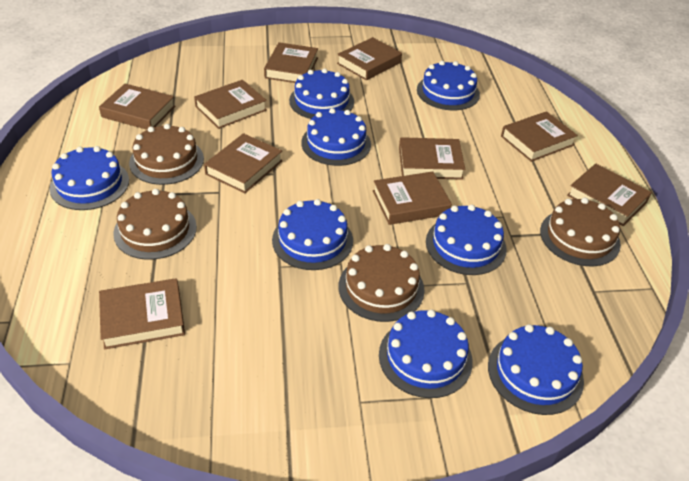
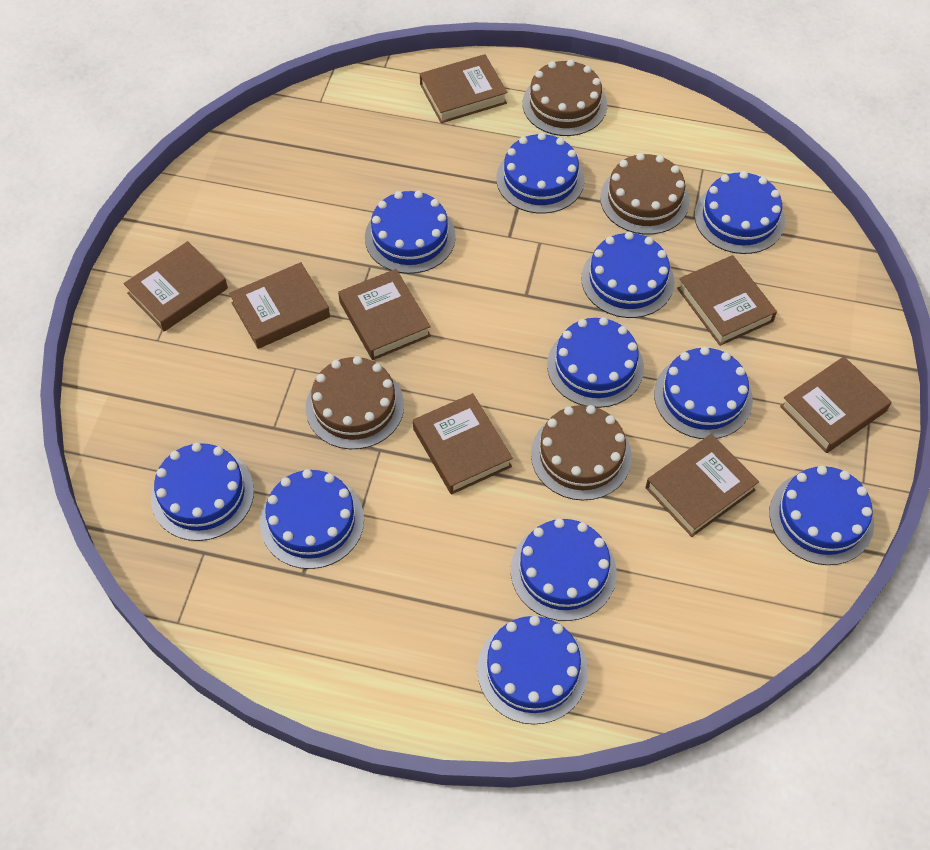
blue cake: 8 -> 11
brown book: 10 -> 8

